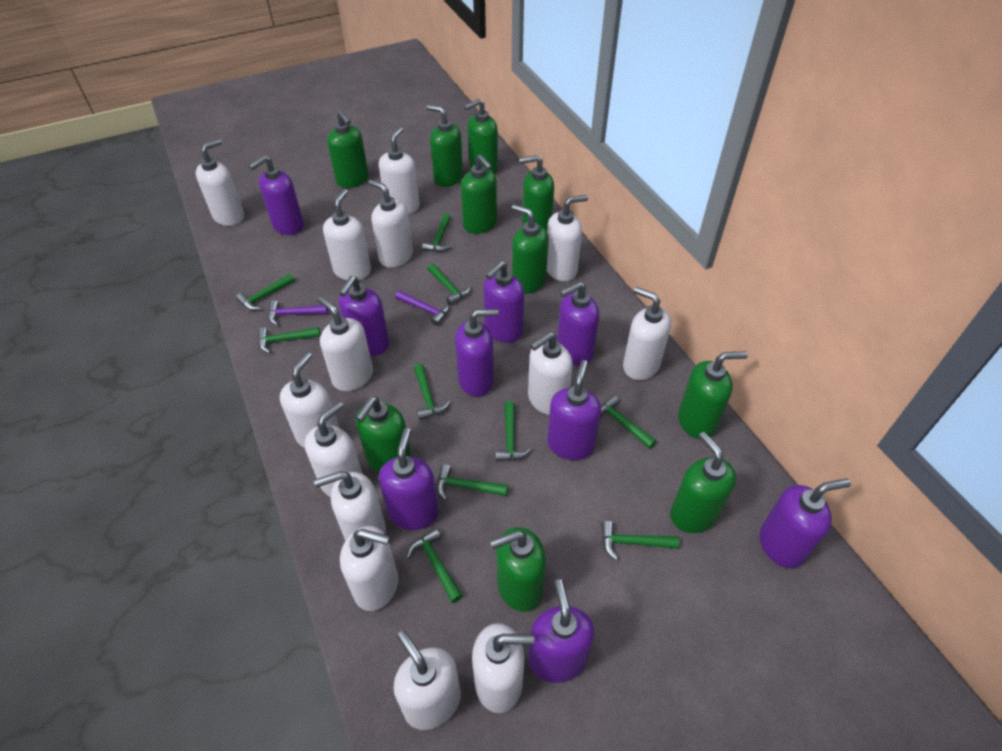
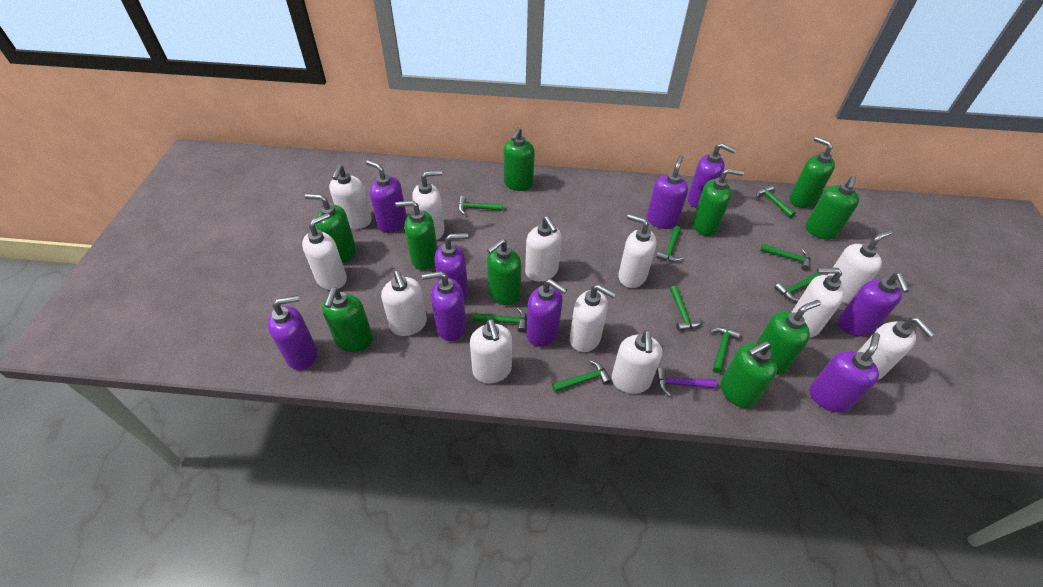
green hammer: 10 -> 9
purple hammer: 2 -> 1
white soap dispenser: 14 -> 12

